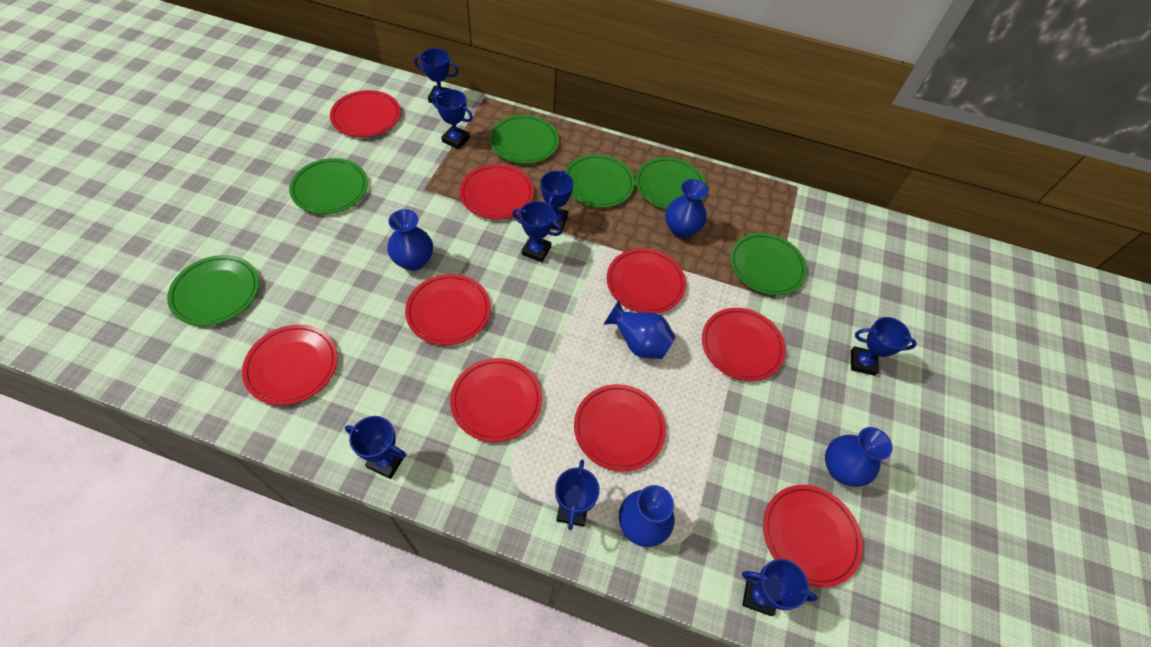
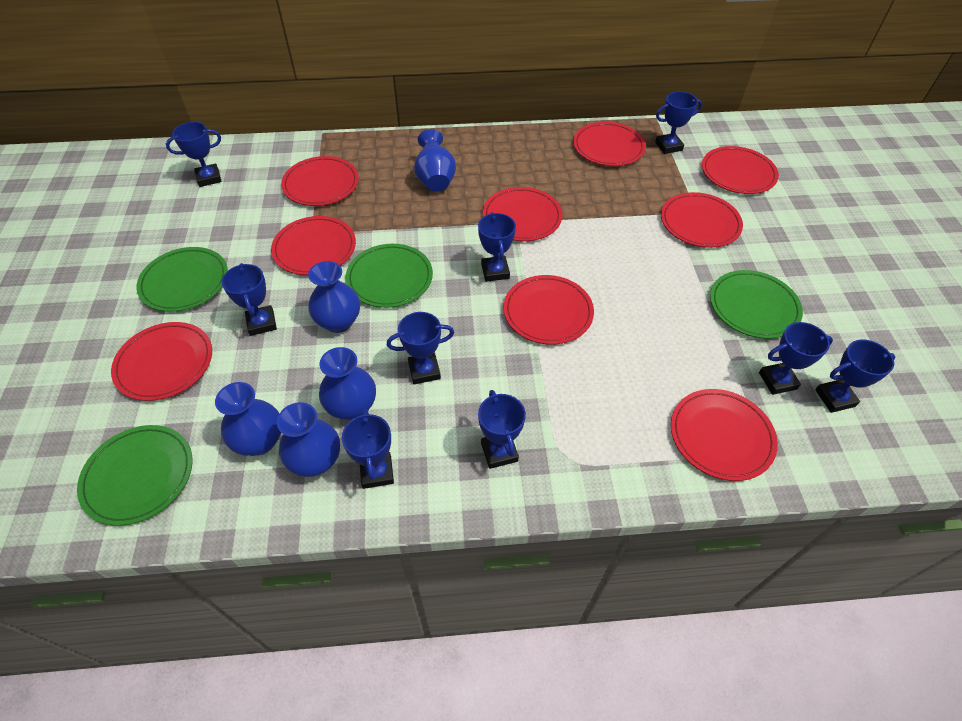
blue trophy: 8 -> 9
green plate: 6 -> 4

